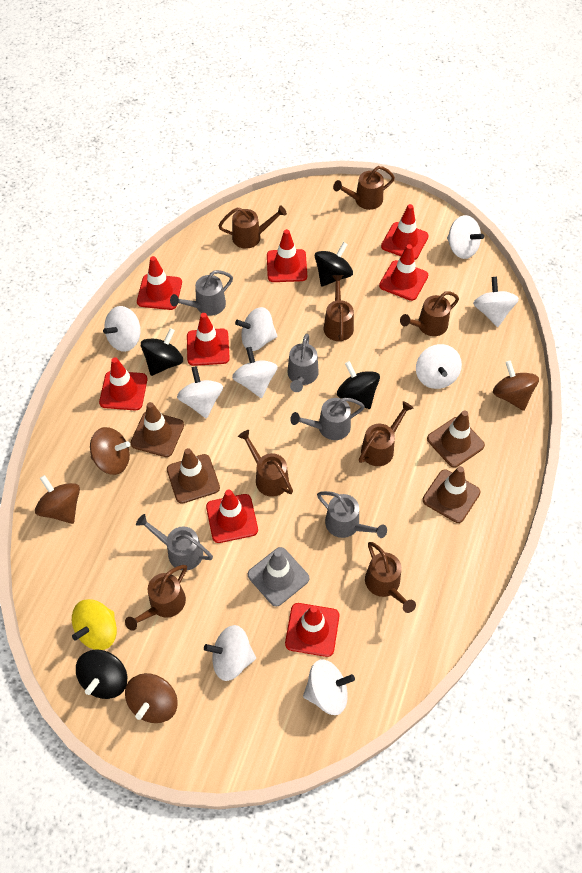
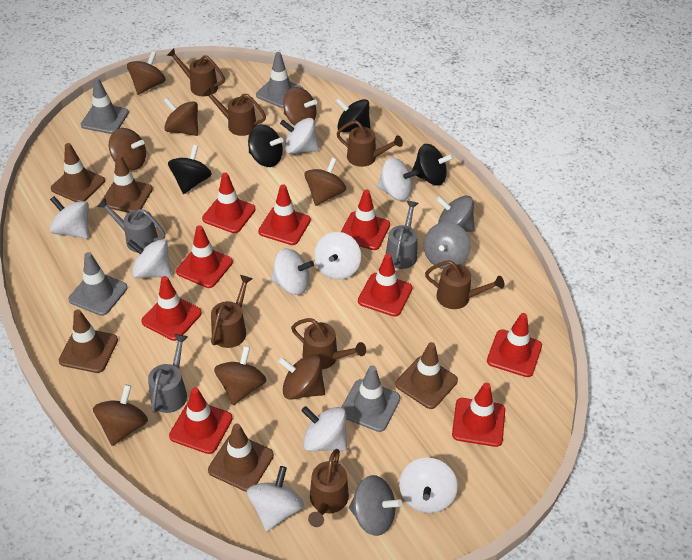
brown spinning top: 4 -> 8
brown traffic cone: 4 -> 5
brown watering can: 8 -> 7
grey spinning top: 0 -> 3
grey traffic cone: 1 -> 4
grey watering can: 5 -> 3
red traffic cone: 8 -> 9
yellow spinning top: 1 -> 0

